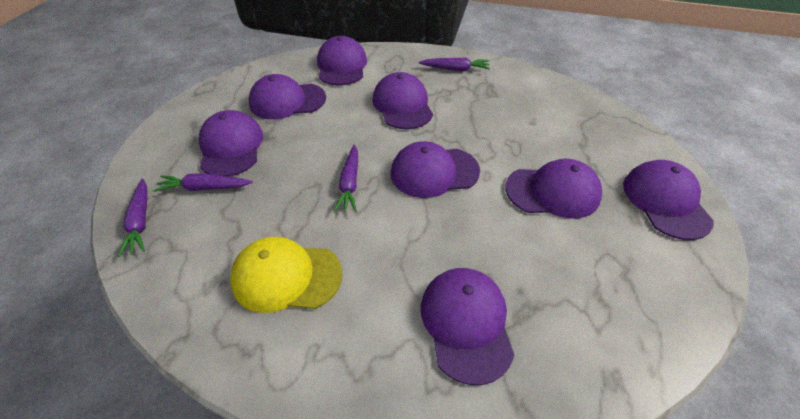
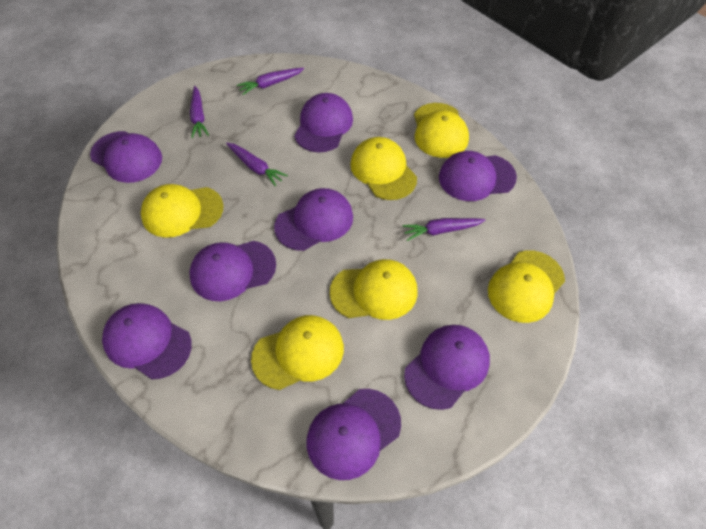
yellow cap: 1 -> 6

